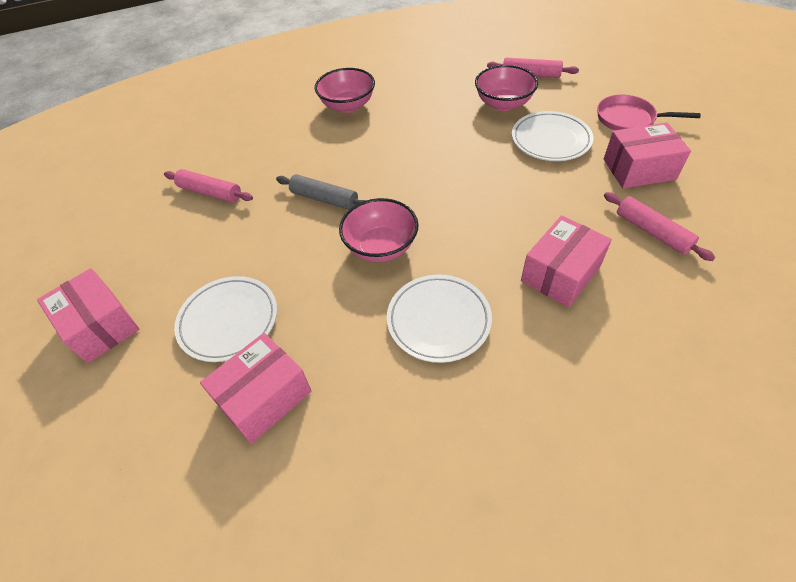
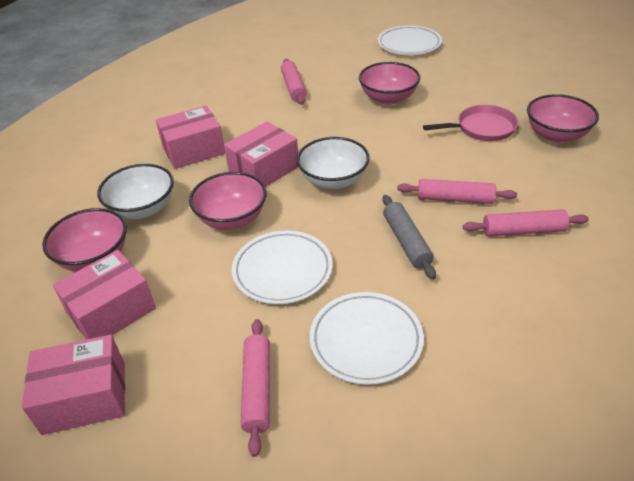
pink bowl: 3 -> 4
pink rolling pin: 3 -> 4
white bowl: 0 -> 2

